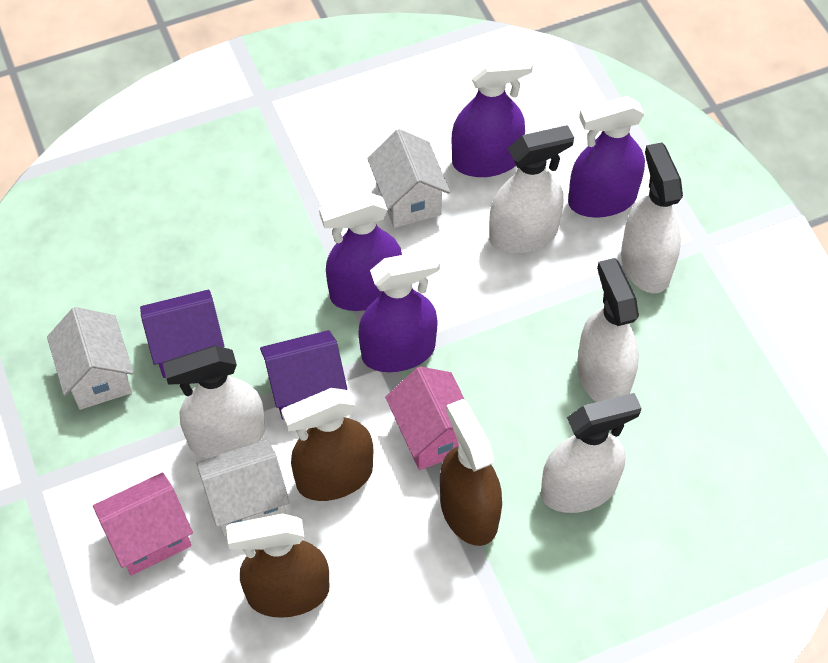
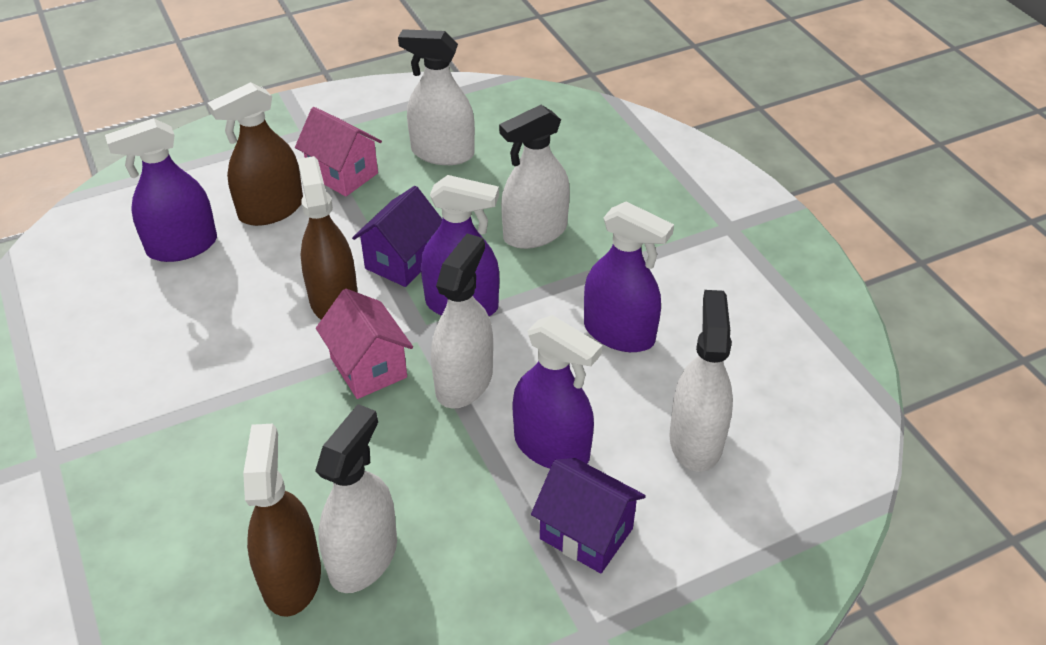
white house: 3 -> 0

